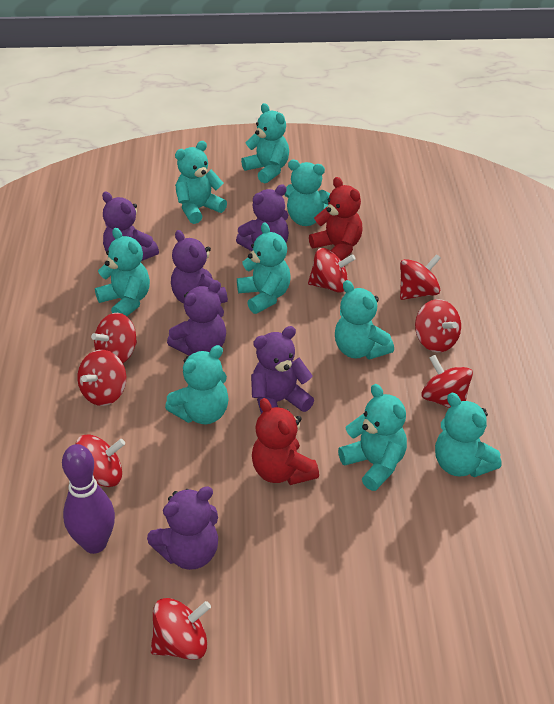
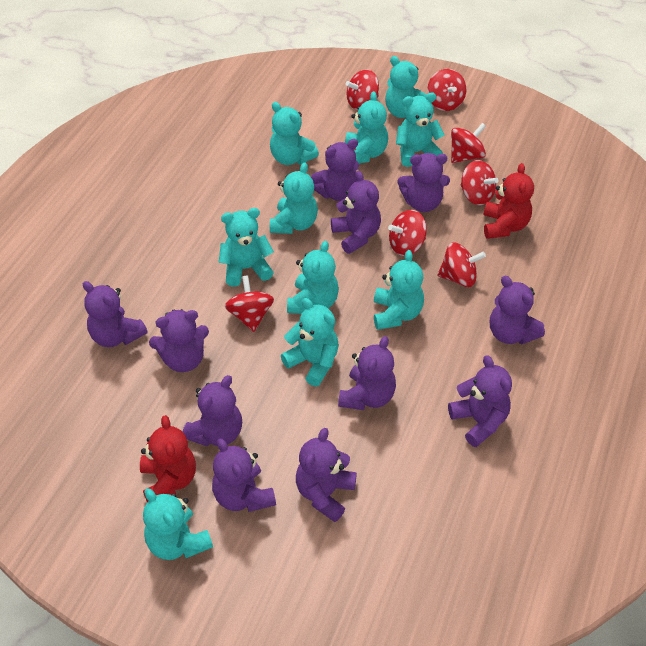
purple bowling pin: 1 -> 0
purple teddy bear: 6 -> 11
red spinning top: 8 -> 7
turquoise teddy bear: 9 -> 10

